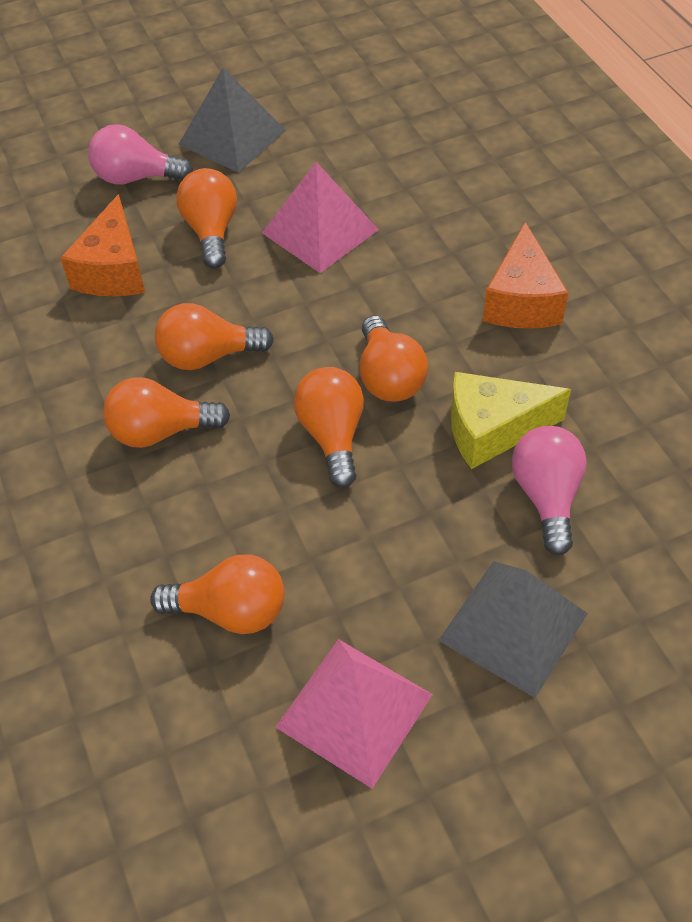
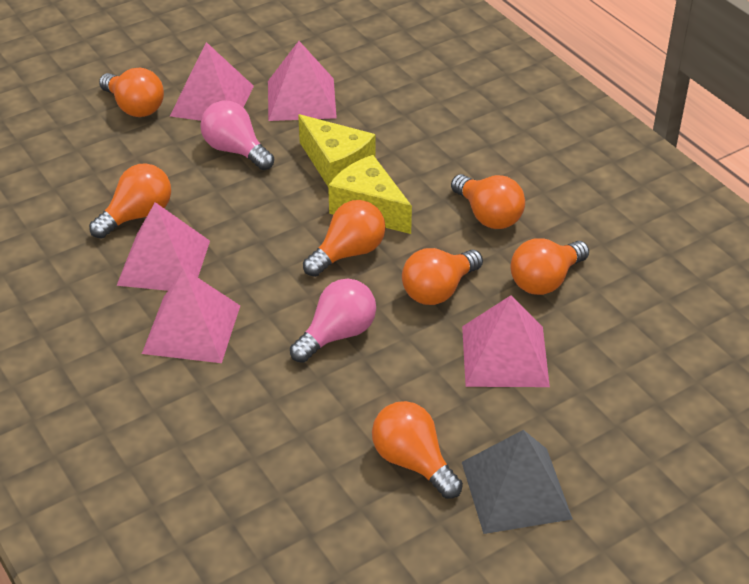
grey pyramid: 2 -> 1
orange cheese: 2 -> 0
orange light bulb: 6 -> 7
pink pyramid: 2 -> 5
yellow cheese: 1 -> 2

